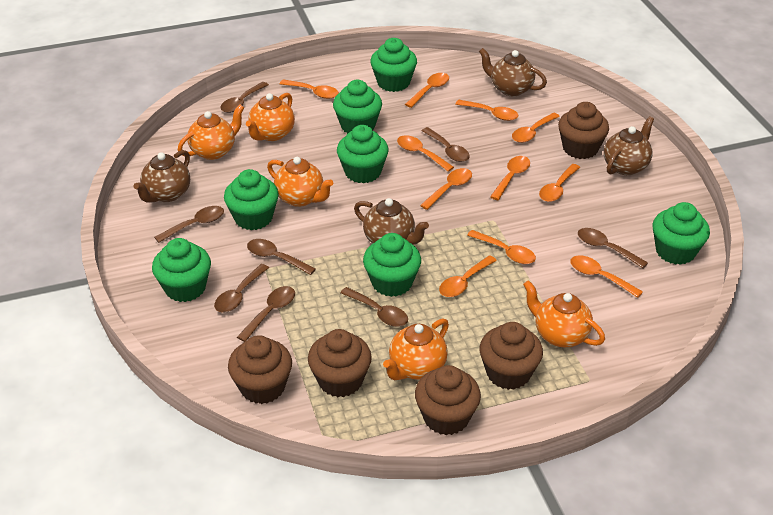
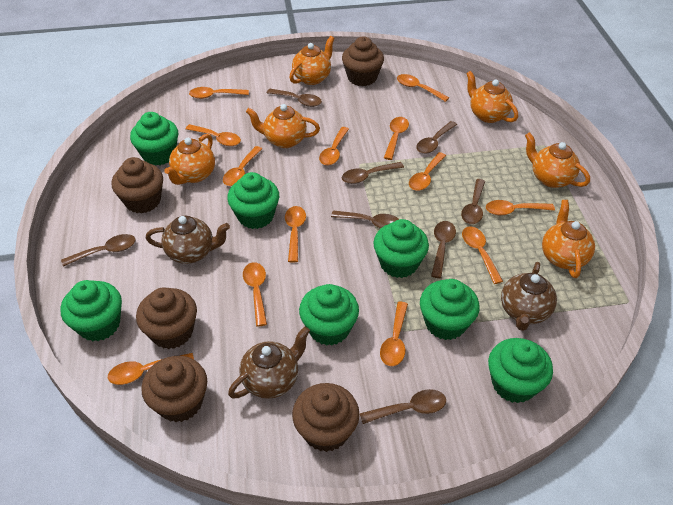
brown teapot: 4 -> 3
orange spoon: 11 -> 13
orange teapot: 5 -> 6

